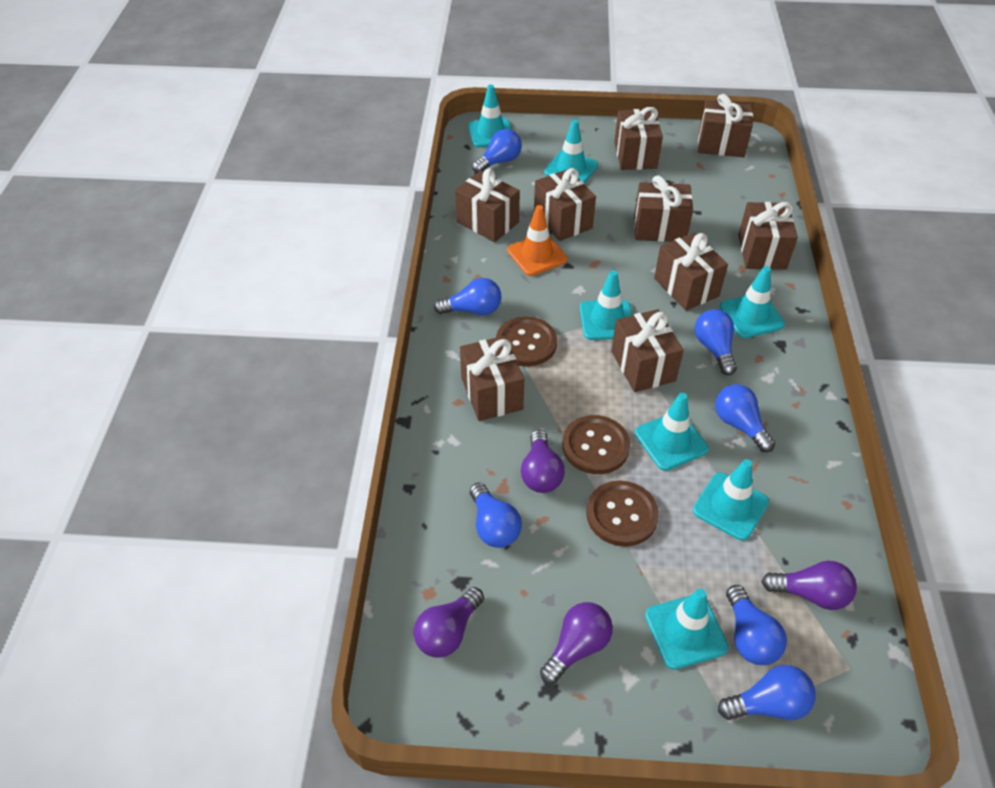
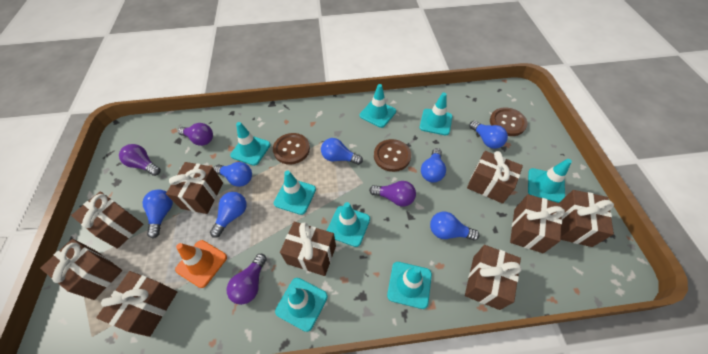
turquoise traffic cone: 7 -> 8

